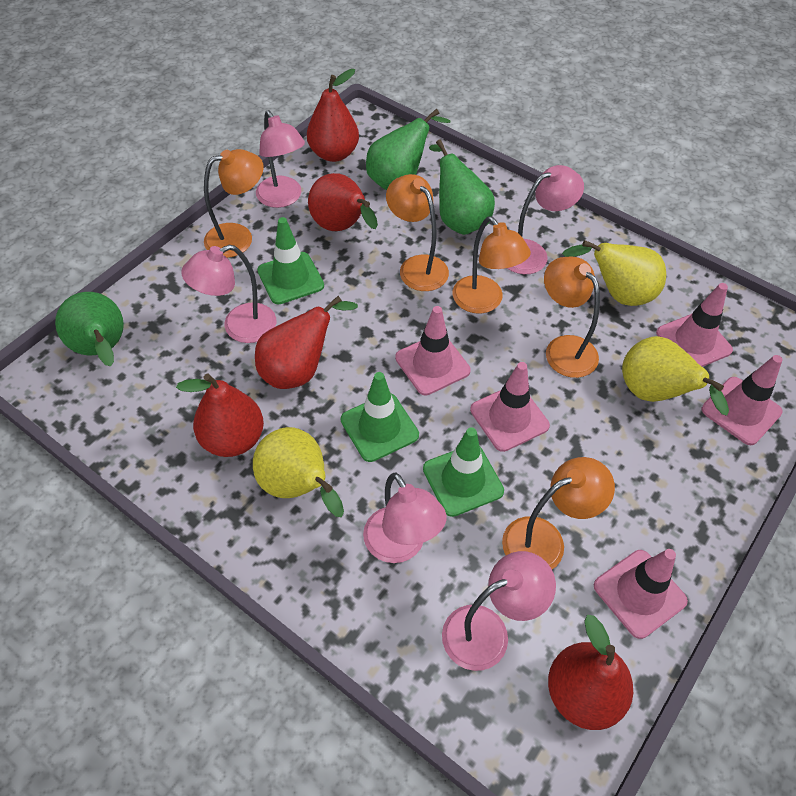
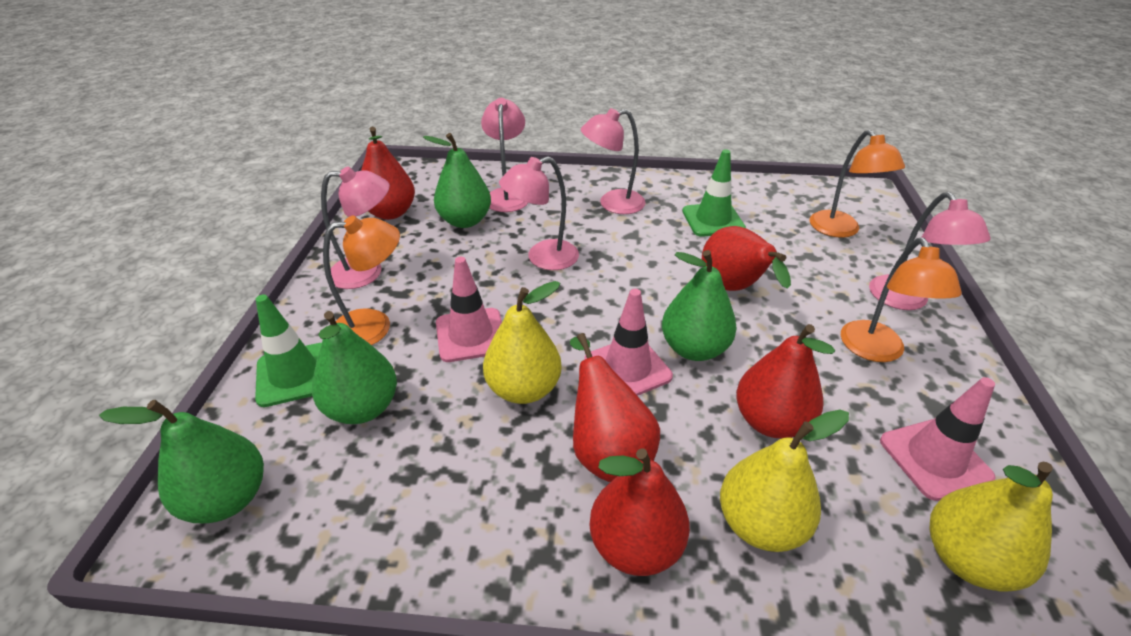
green pear: 3 -> 4
green traffic cone: 3 -> 2
orange lamp: 5 -> 3
pink traffic cone: 5 -> 3

